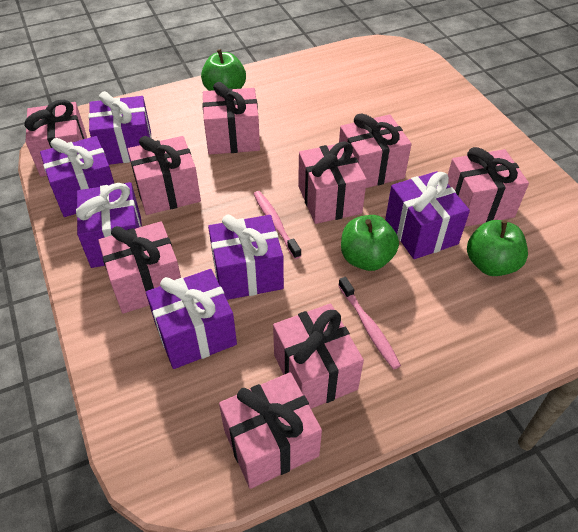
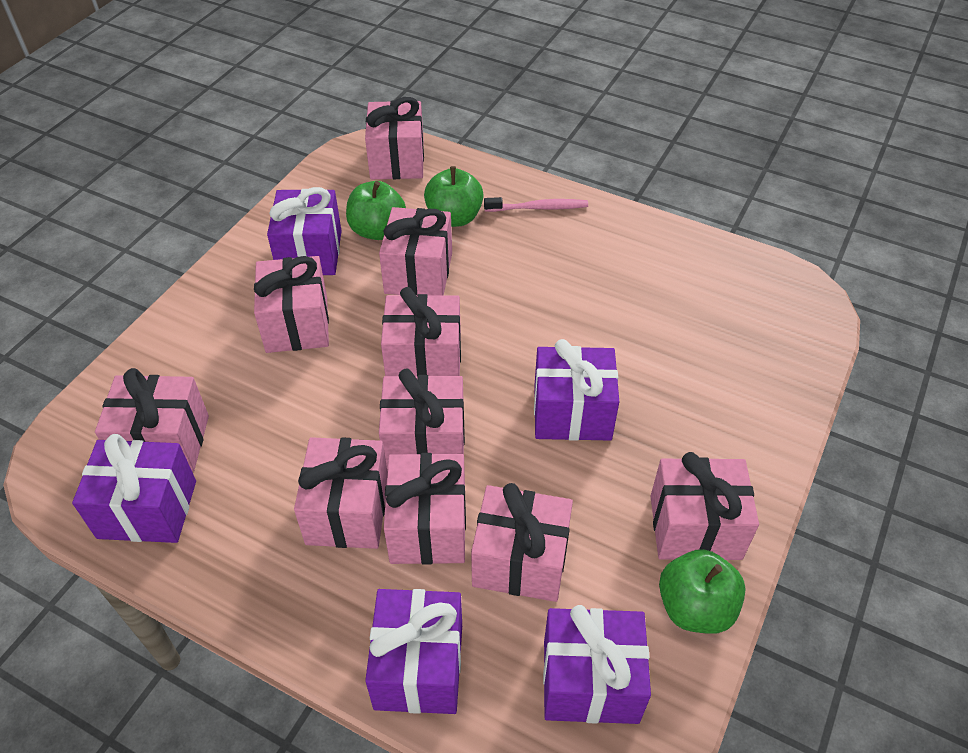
pink gift: 9 -> 10
pink toothbrush: 2 -> 1
purple gift: 6 -> 5

